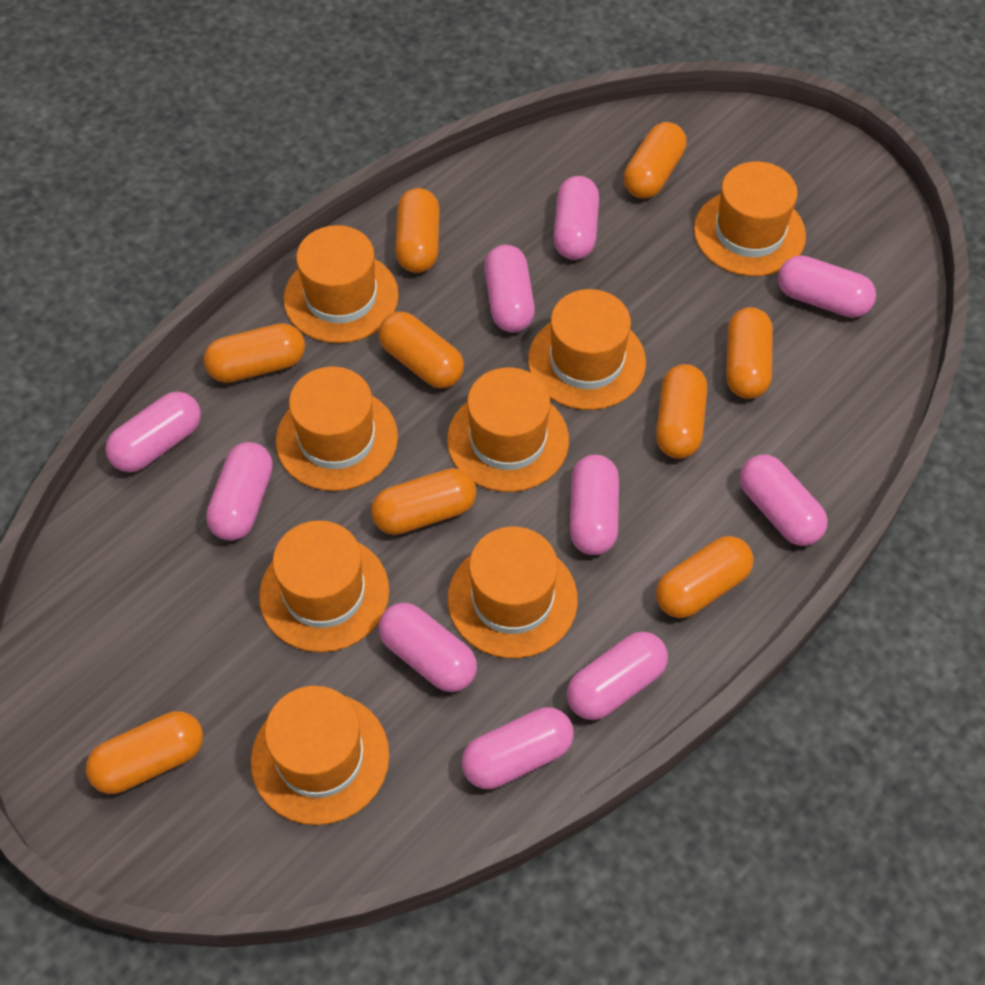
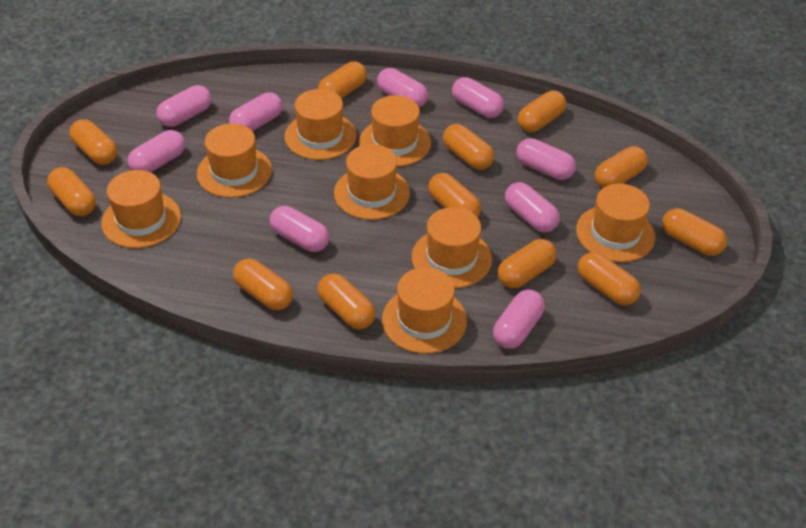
orange capsule: 9 -> 12
pink capsule: 10 -> 9

